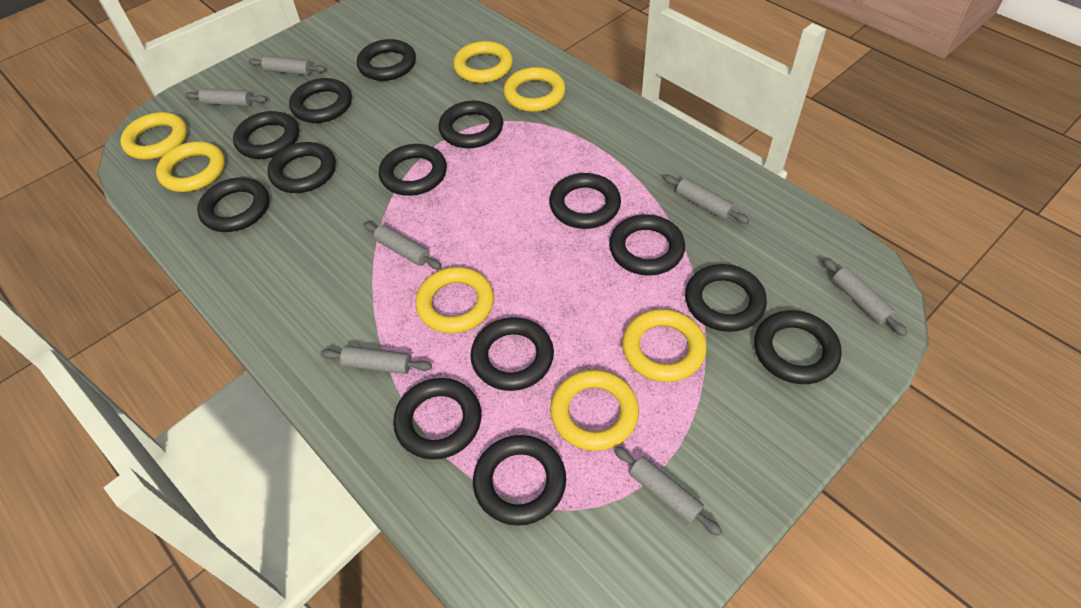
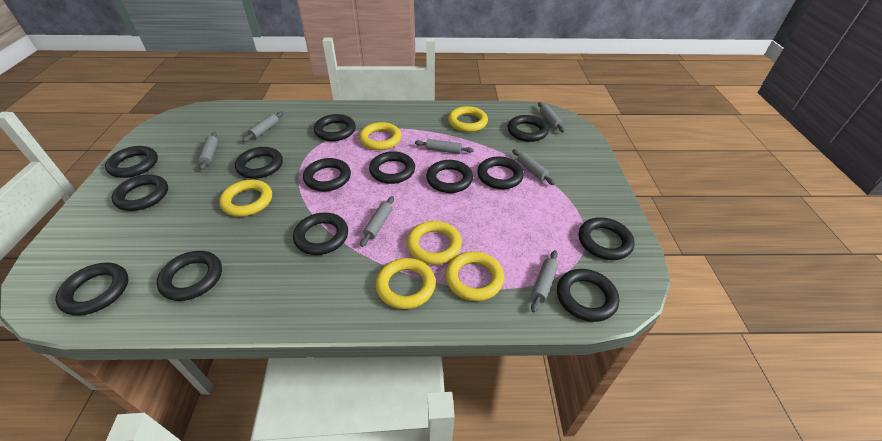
yellow ring: 7 -> 6

